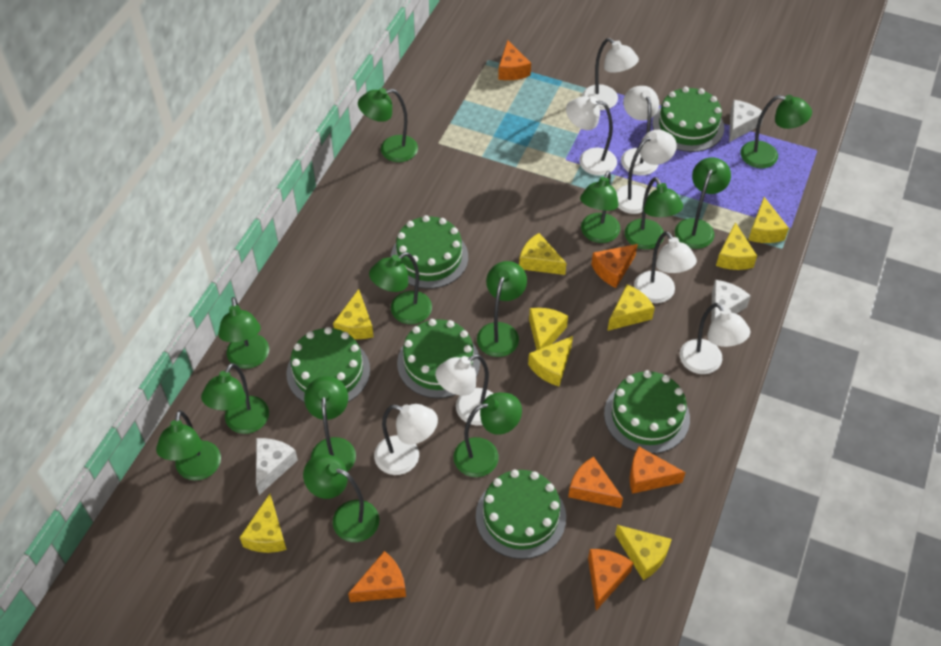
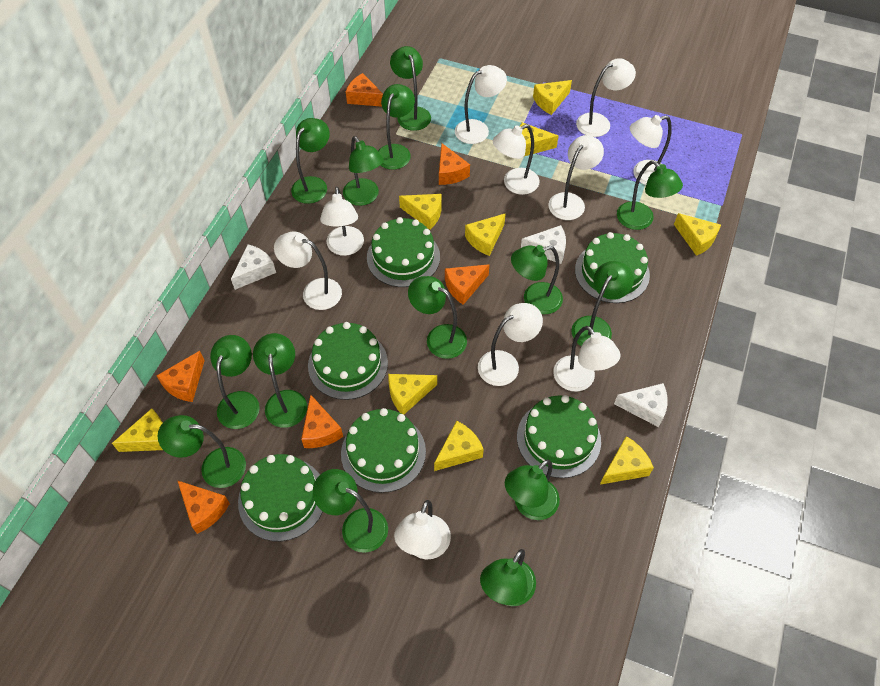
green lamp: 13 -> 14
white lamp: 8 -> 10

